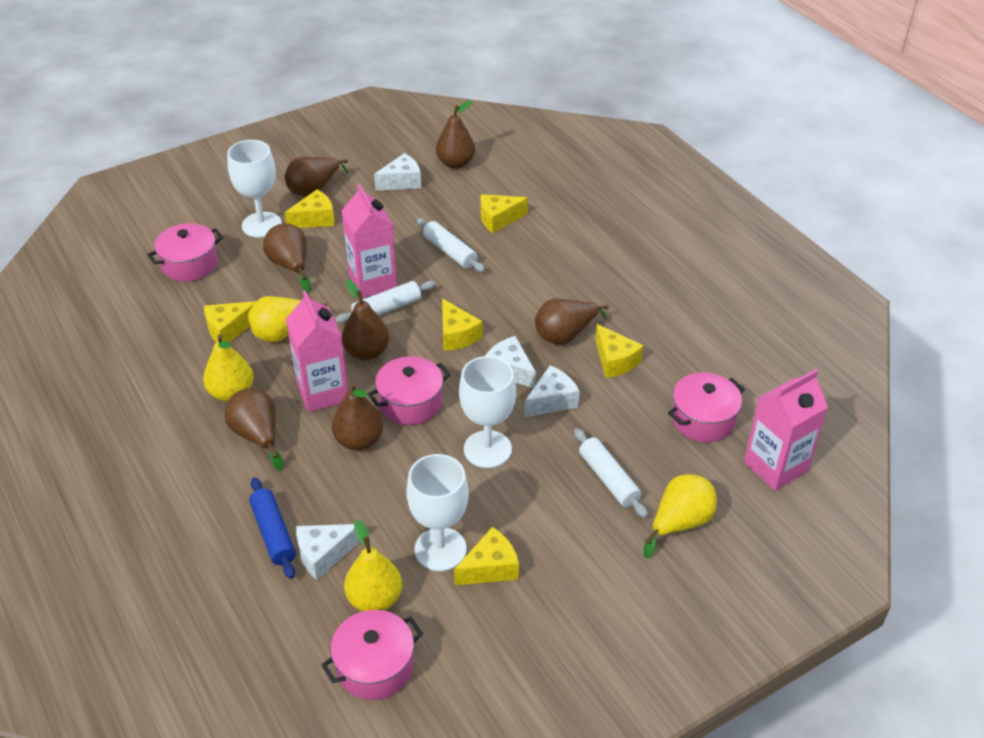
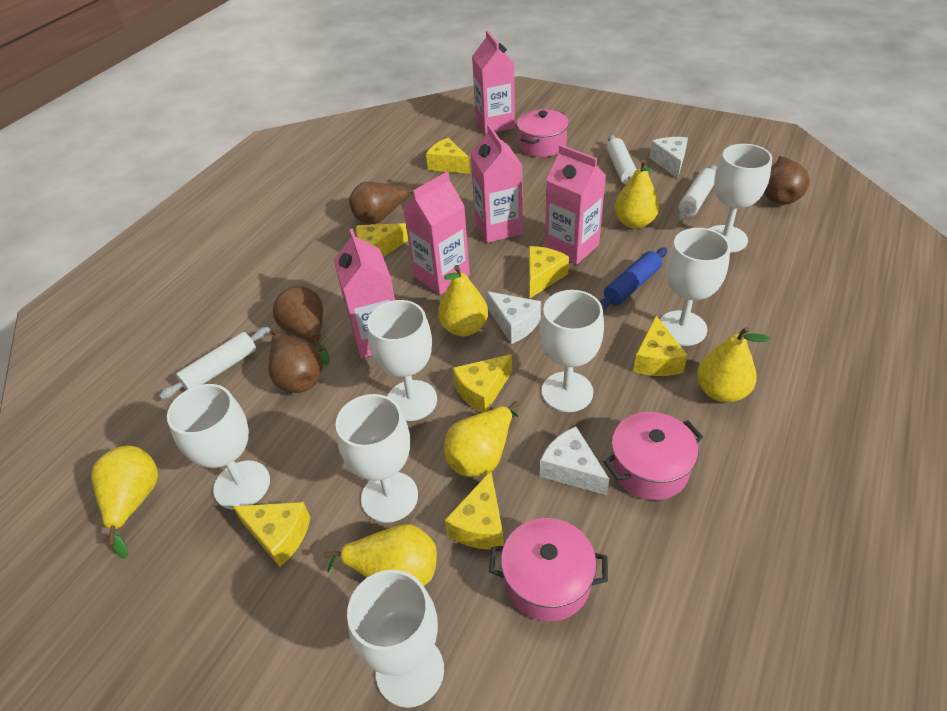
brown pear: 7 -> 4
pink carton: 3 -> 5
pink pot: 4 -> 3
white cheese: 4 -> 3
white goblet: 3 -> 7
yellow cheese: 6 -> 7
yellow pear: 4 -> 6

